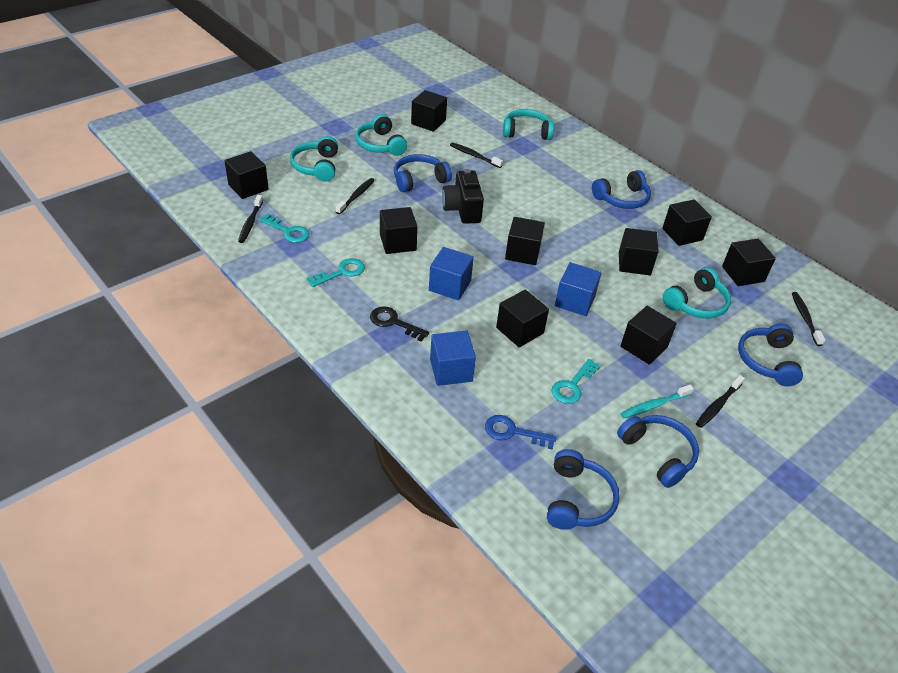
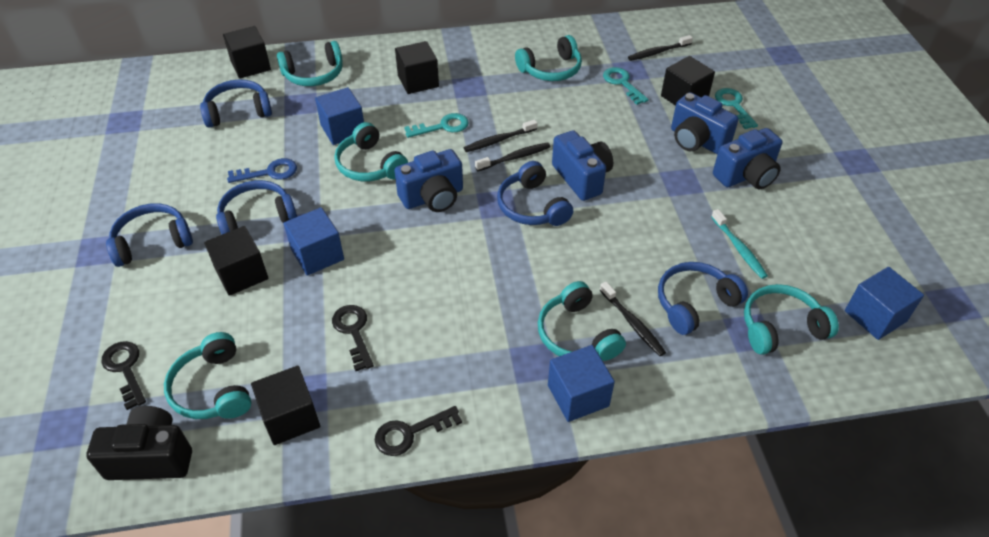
black cube: 9 -> 5
black key: 1 -> 3
black toothbrush: 5 -> 4
blue camera: 0 -> 4
blue cube: 3 -> 4
turquoise headphones: 4 -> 6

